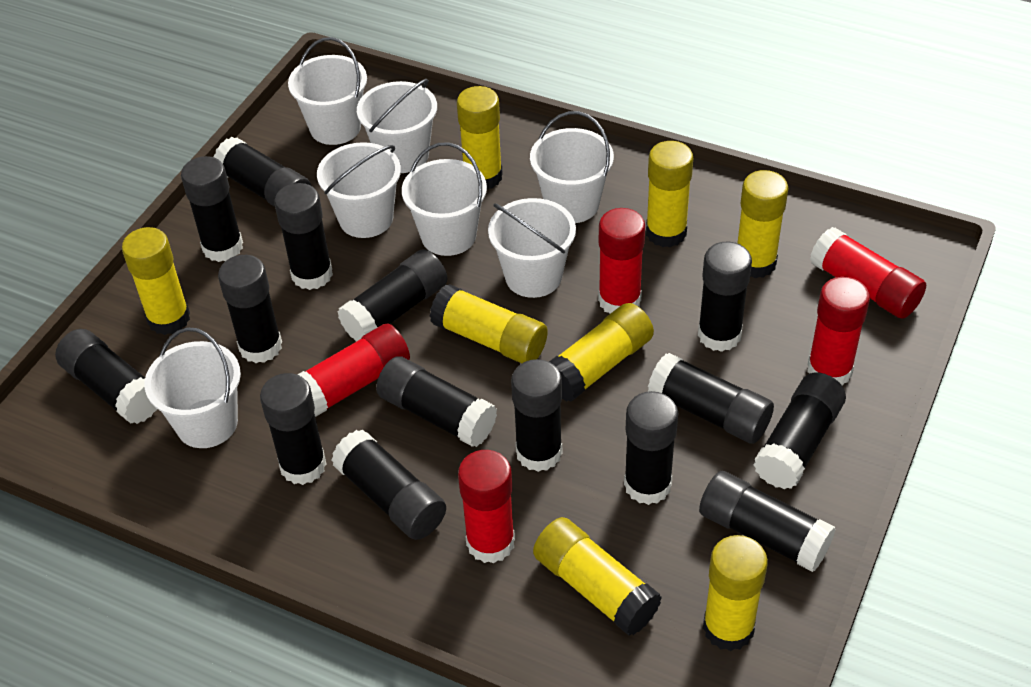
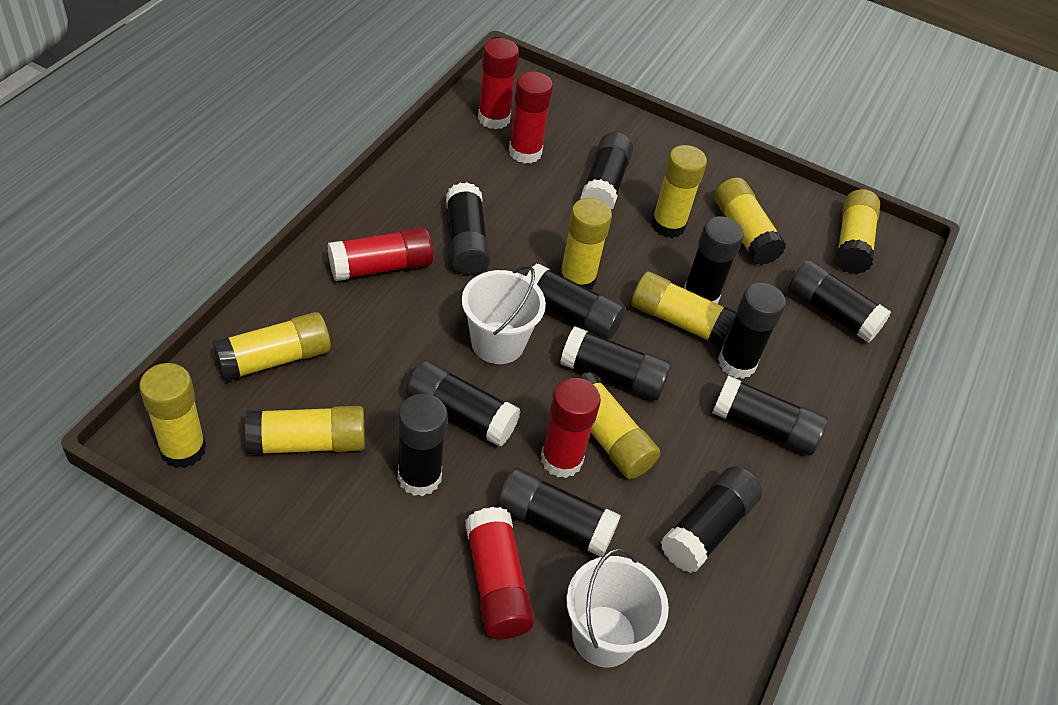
black glue stick: 15 -> 12
white bucket: 7 -> 2
yellow glue stick: 8 -> 9

